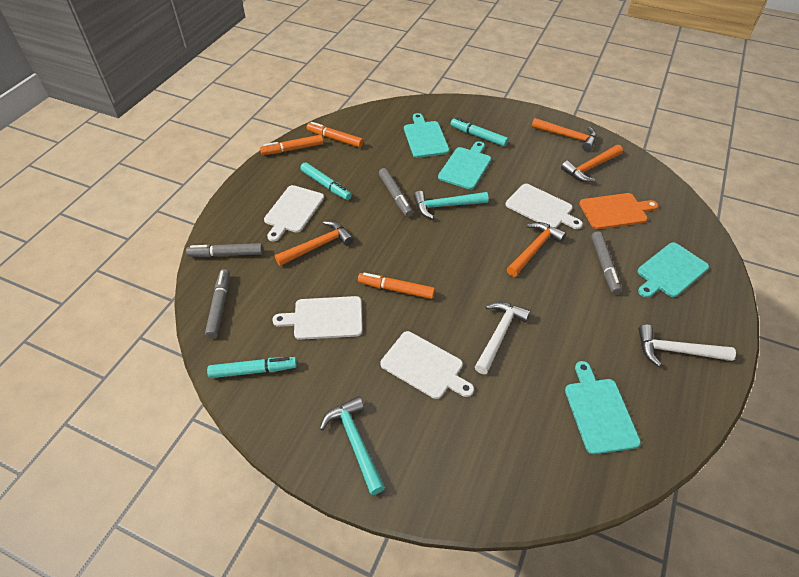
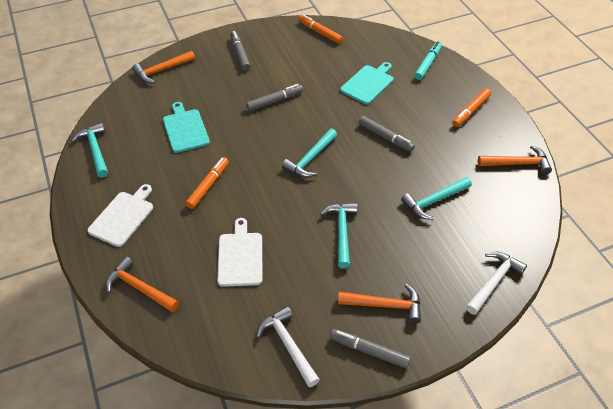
orange cutting board: 1 -> 0
turquoise cutting board: 4 -> 2
turquoise hammer: 2 -> 4
turquoise marker: 3 -> 1
white cutting board: 4 -> 2

